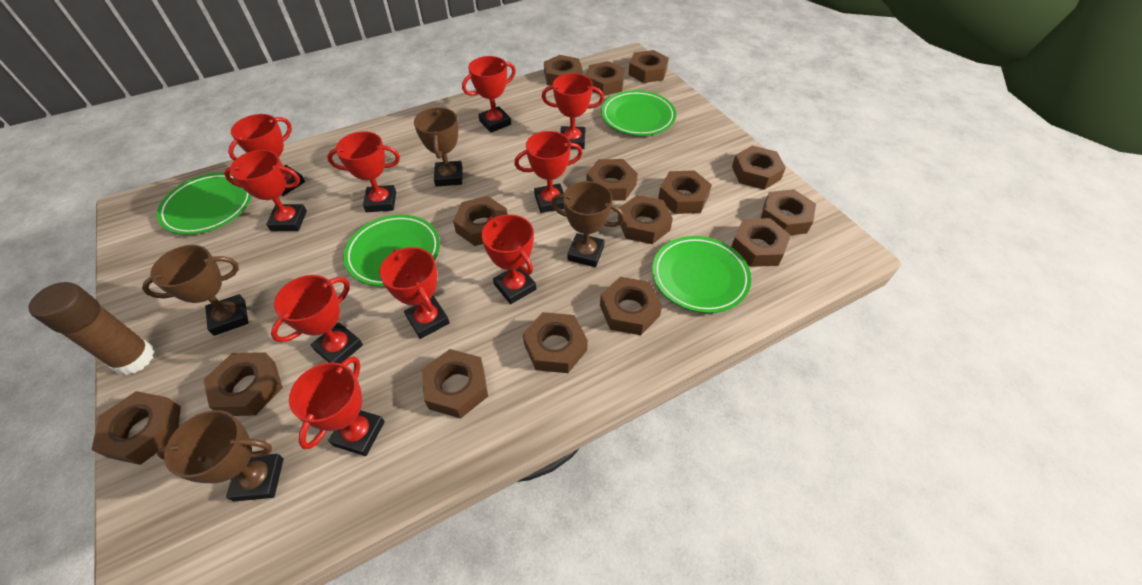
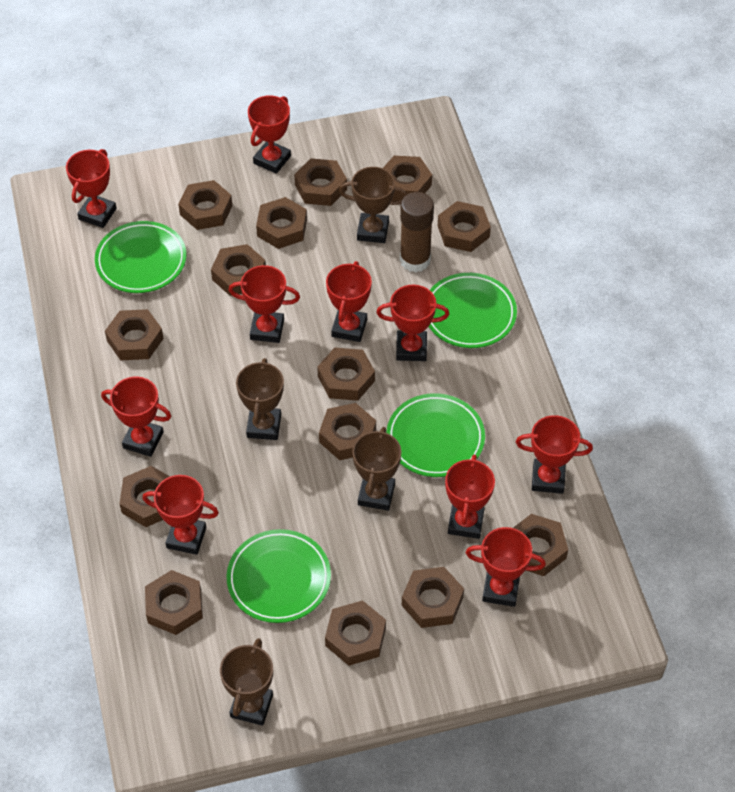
brown nut: 15 -> 14

